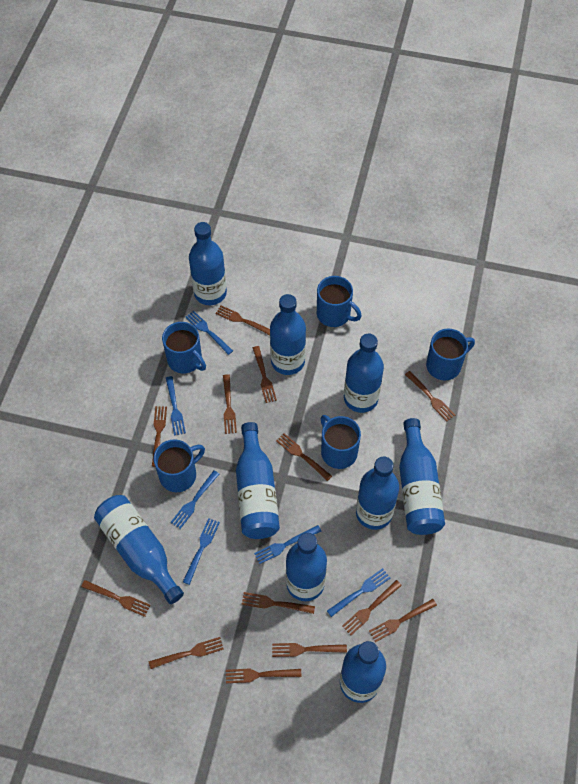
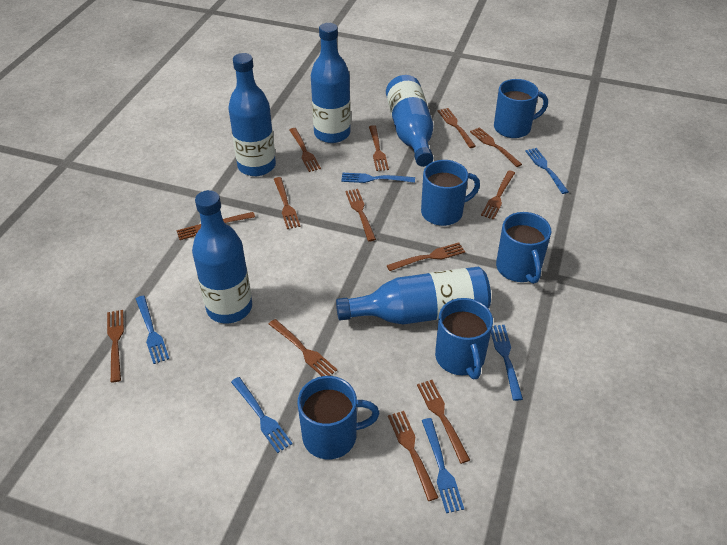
blue bottle: 9 -> 5

